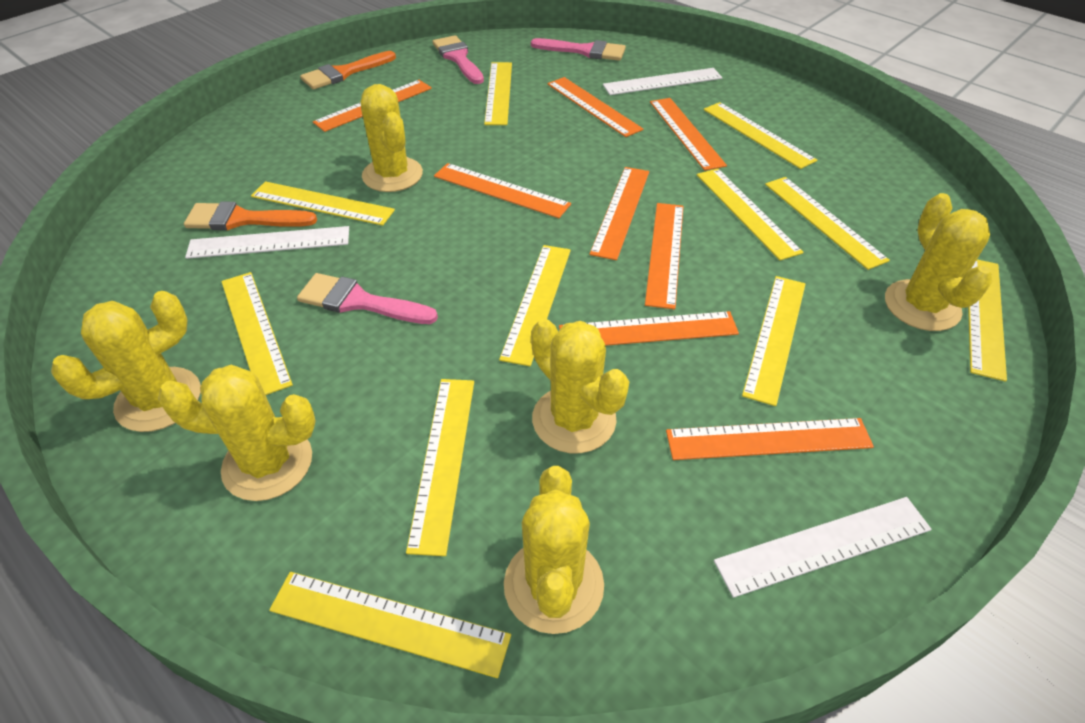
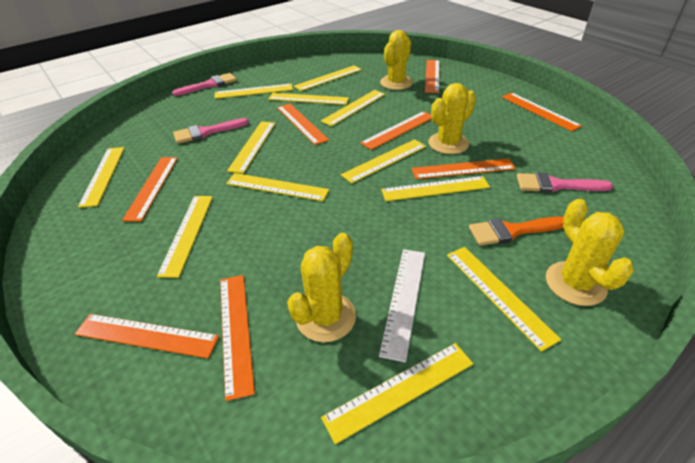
orange brush: 2 -> 1
white ruler: 3 -> 1
yellow cactus: 6 -> 4
yellow ruler: 11 -> 12

